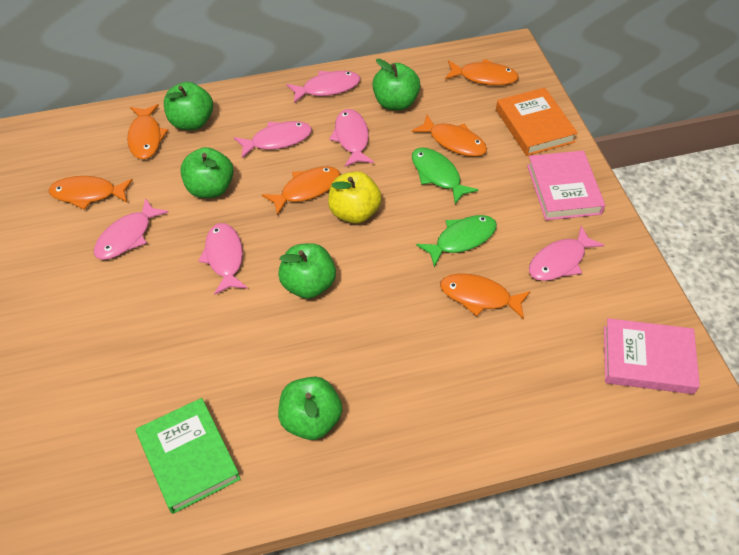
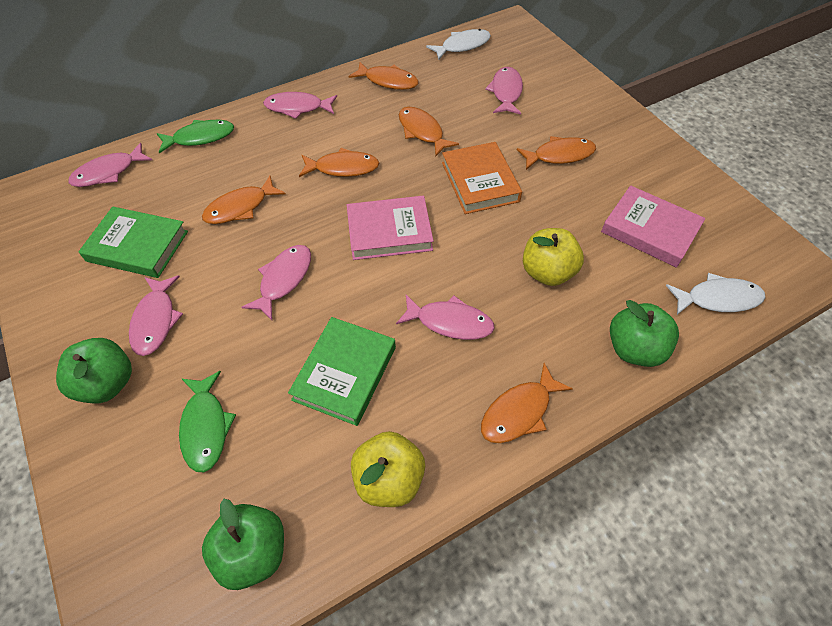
green apple: 5 -> 3
green book: 1 -> 2
white fish: 0 -> 2
yellow apple: 1 -> 2

